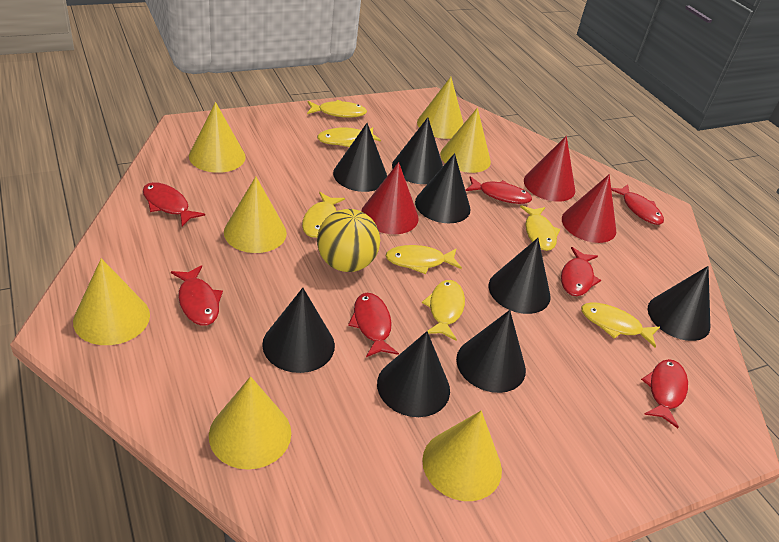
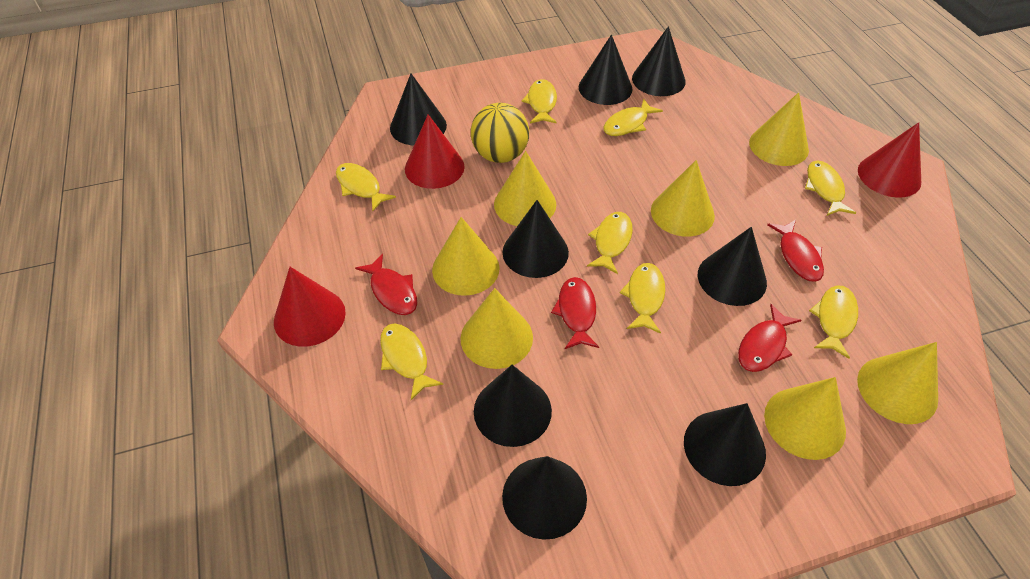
red fish: 7 -> 4
yellow fish: 7 -> 8

